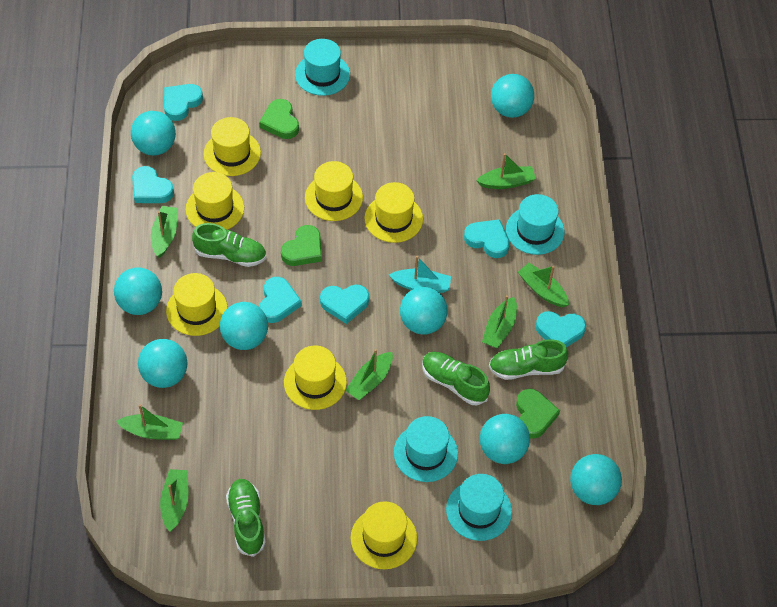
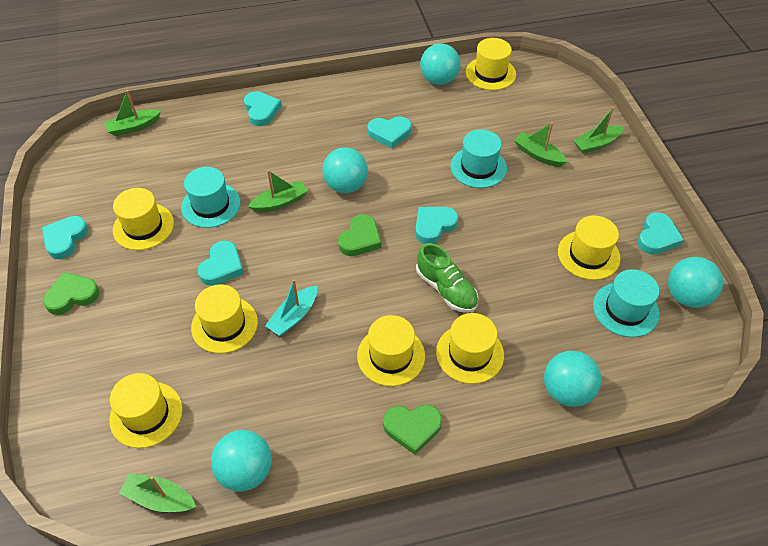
green boat: 7 -> 5
green shoe: 4 -> 1
turquoise ball: 8 -> 5
turquoise hat: 4 -> 3

